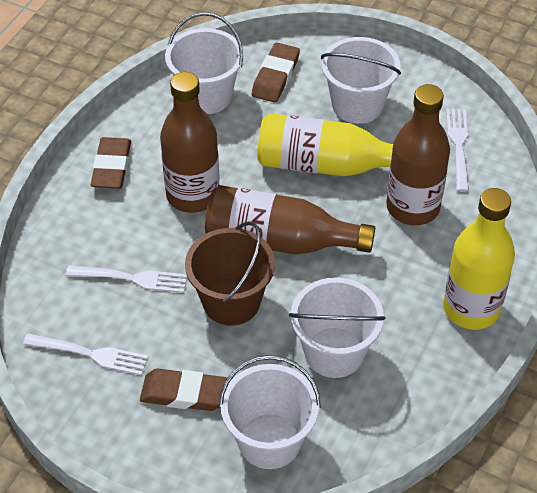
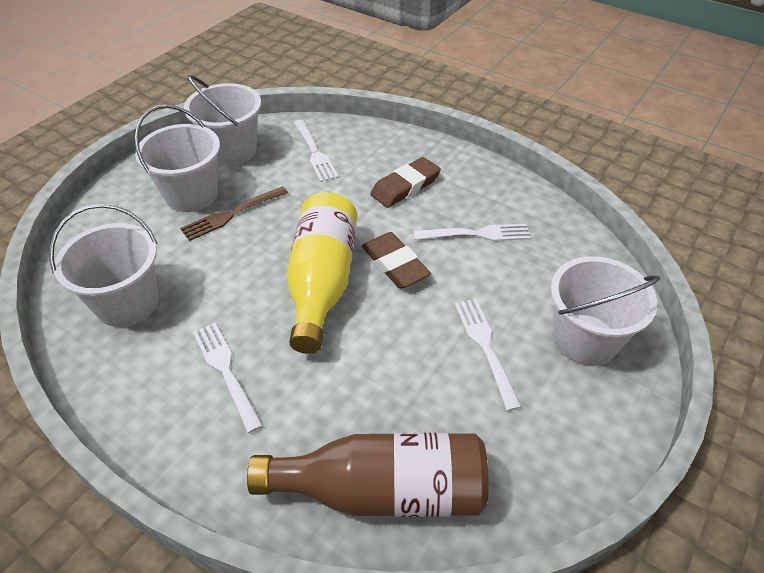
brown bottle: 3 -> 1
brown bucket: 1 -> 0
brown eraser: 3 -> 2
brown fork: 0 -> 1
white fork: 3 -> 4
yellow bottle: 2 -> 1

